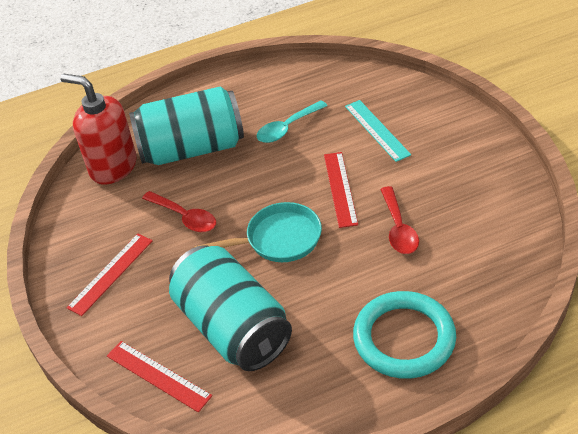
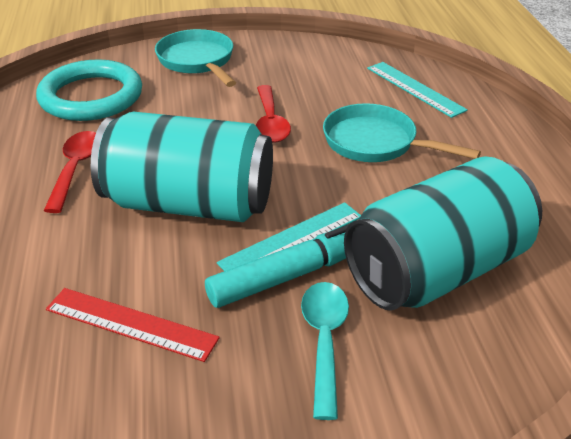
red ruler: 3 -> 1
red soap dispenser: 1 -> 0
turquoise marker: 0 -> 1
turquoise pan: 1 -> 2
turquoise ruler: 1 -> 2

